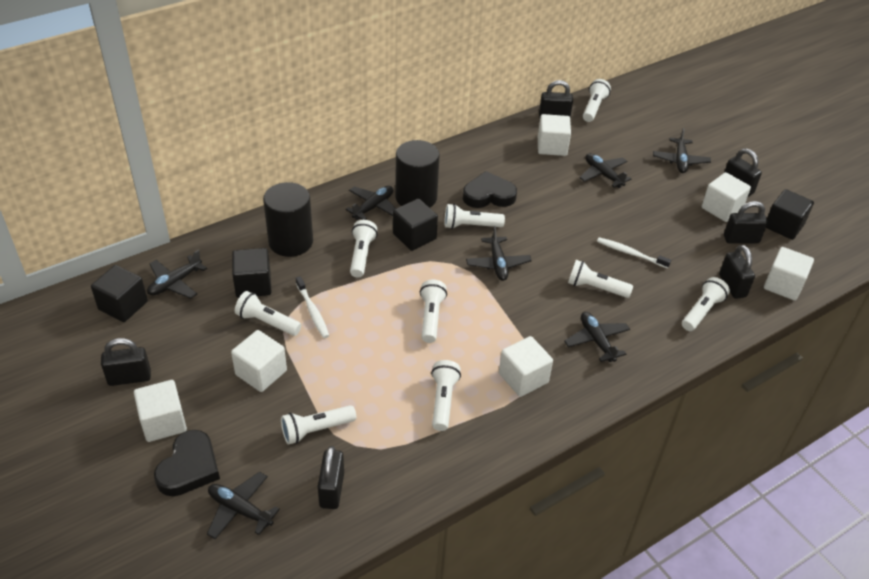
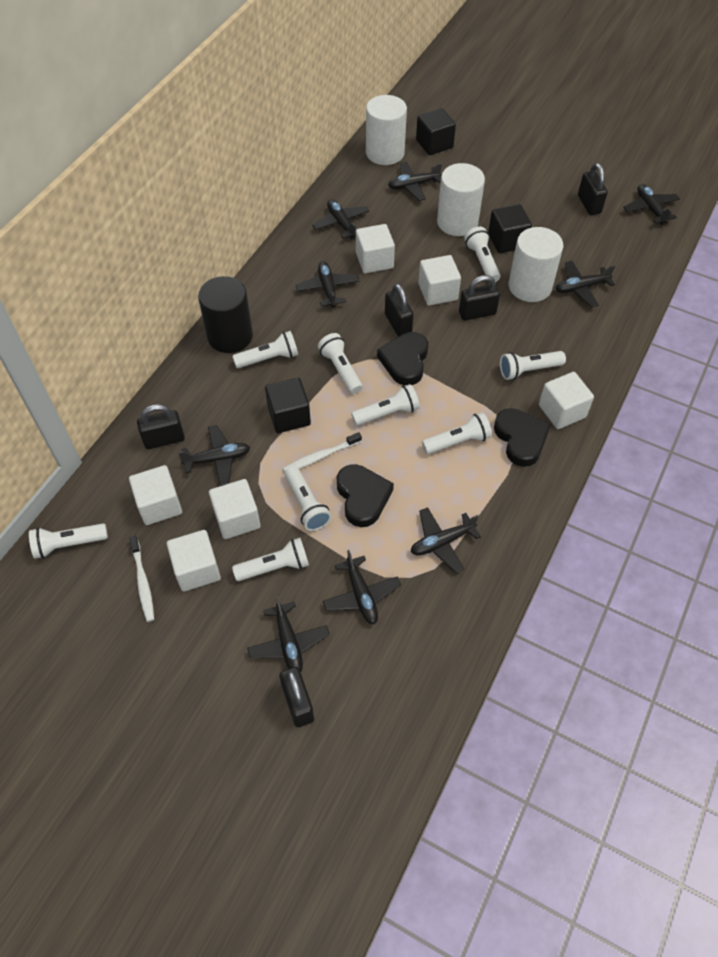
black cube: 4 -> 3
black cylinder: 2 -> 1
black heart: 2 -> 3
black padlock: 6 -> 5
black plane: 7 -> 9
white cylinder: 0 -> 3

